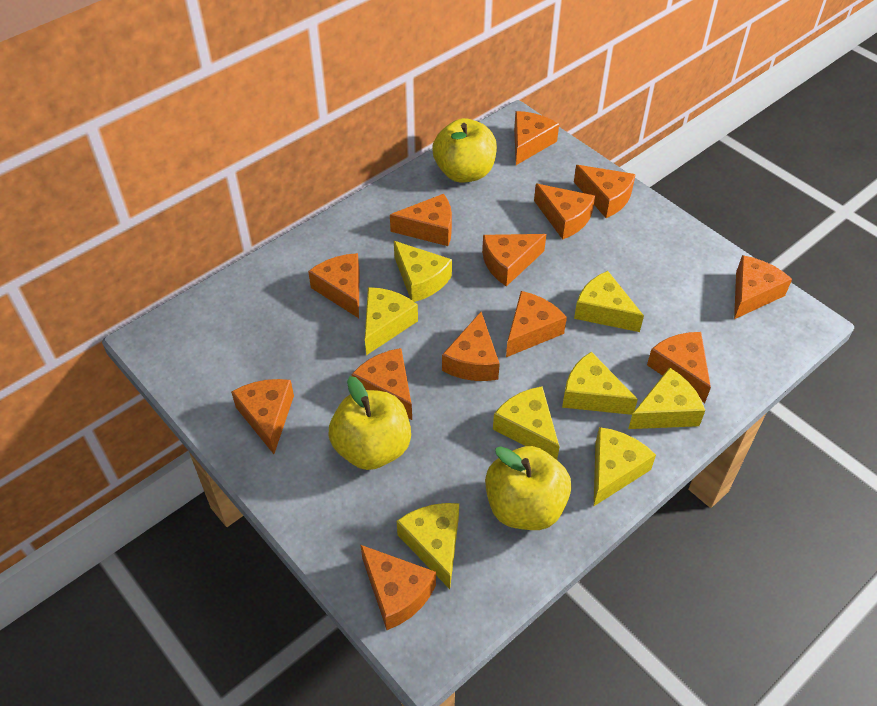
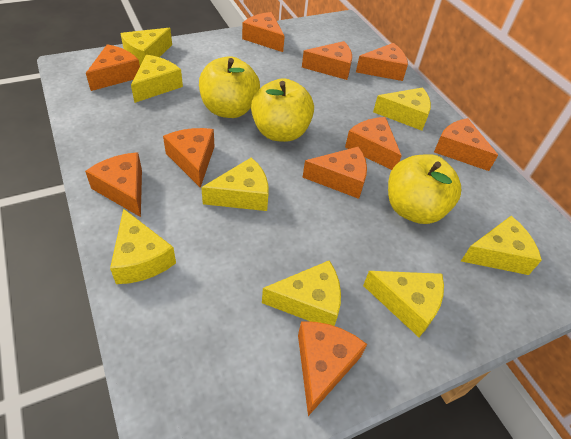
orange cheese: 13 -> 10

